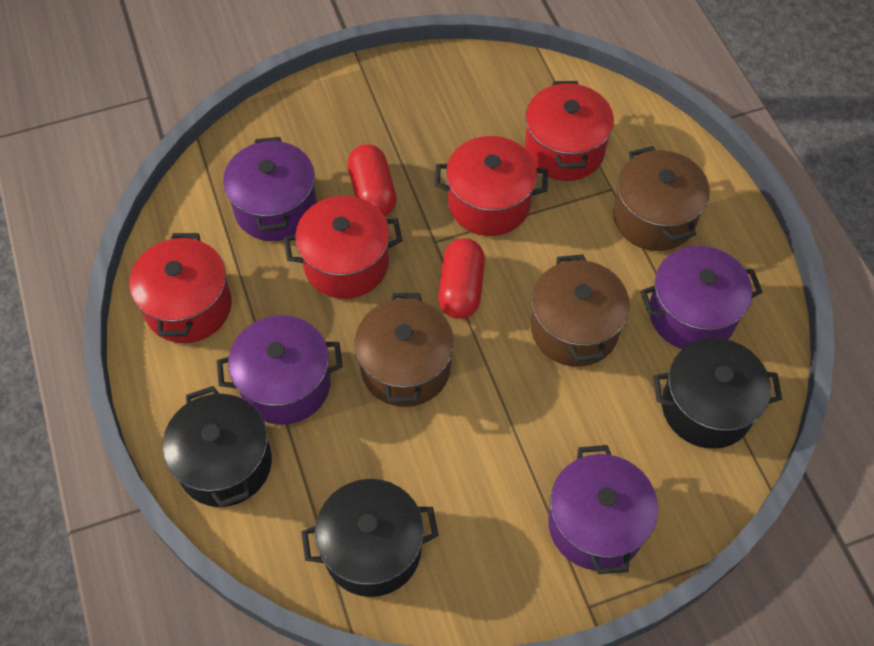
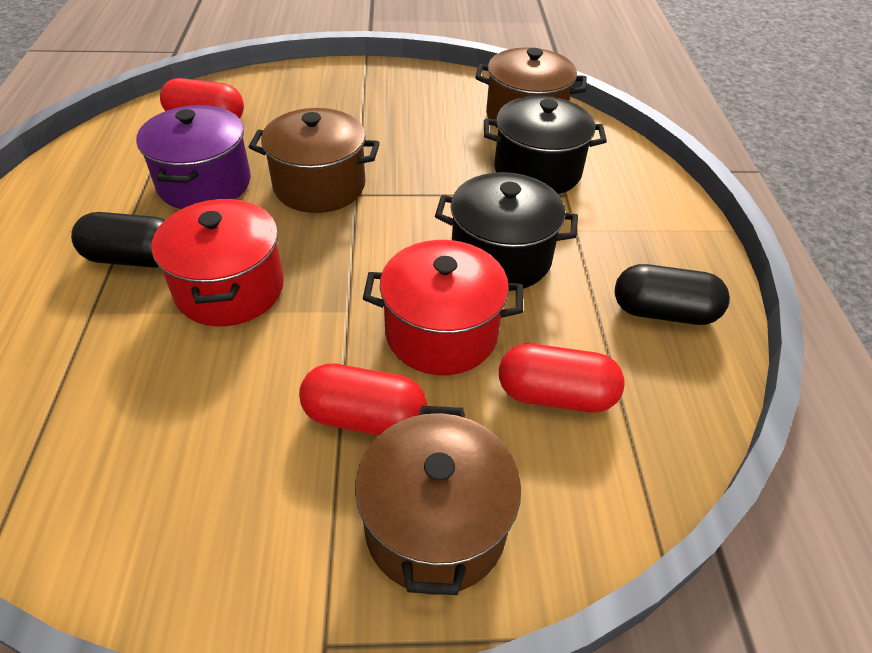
black capsule: 0 -> 2
black pot: 3 -> 2
purple pot: 4 -> 1
red capsule: 2 -> 3
red pot: 4 -> 2

